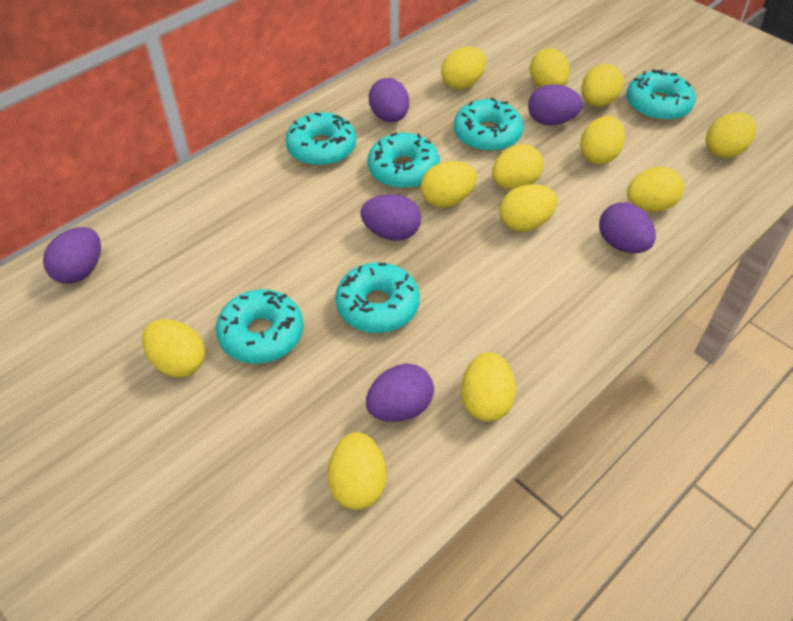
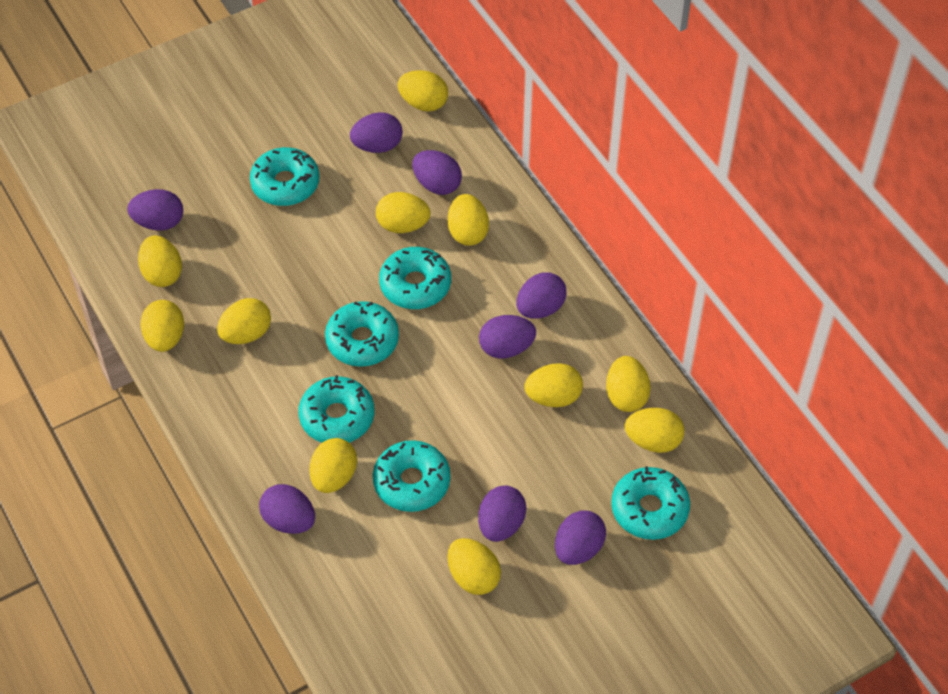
purple egg: 6 -> 8
yellow egg: 12 -> 11

